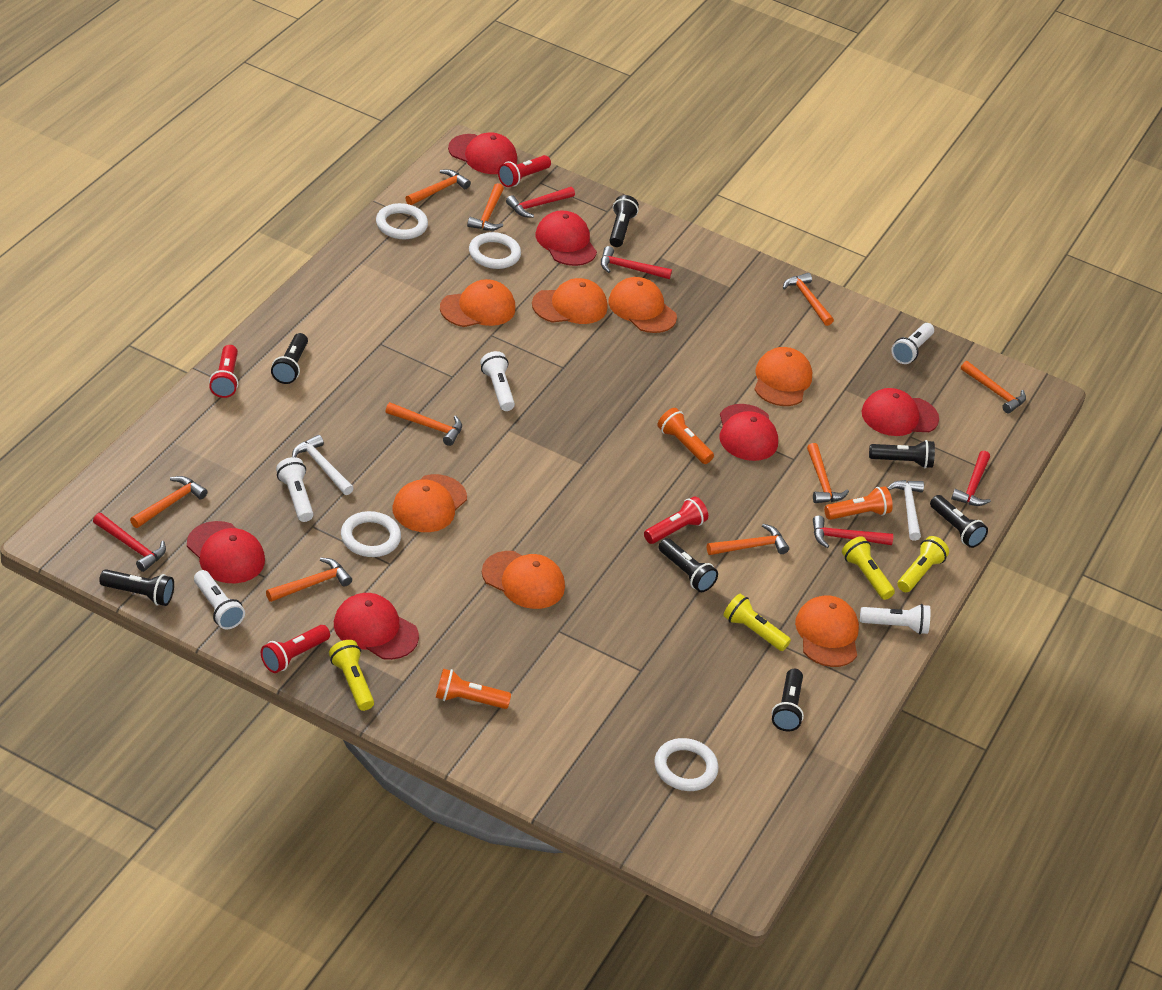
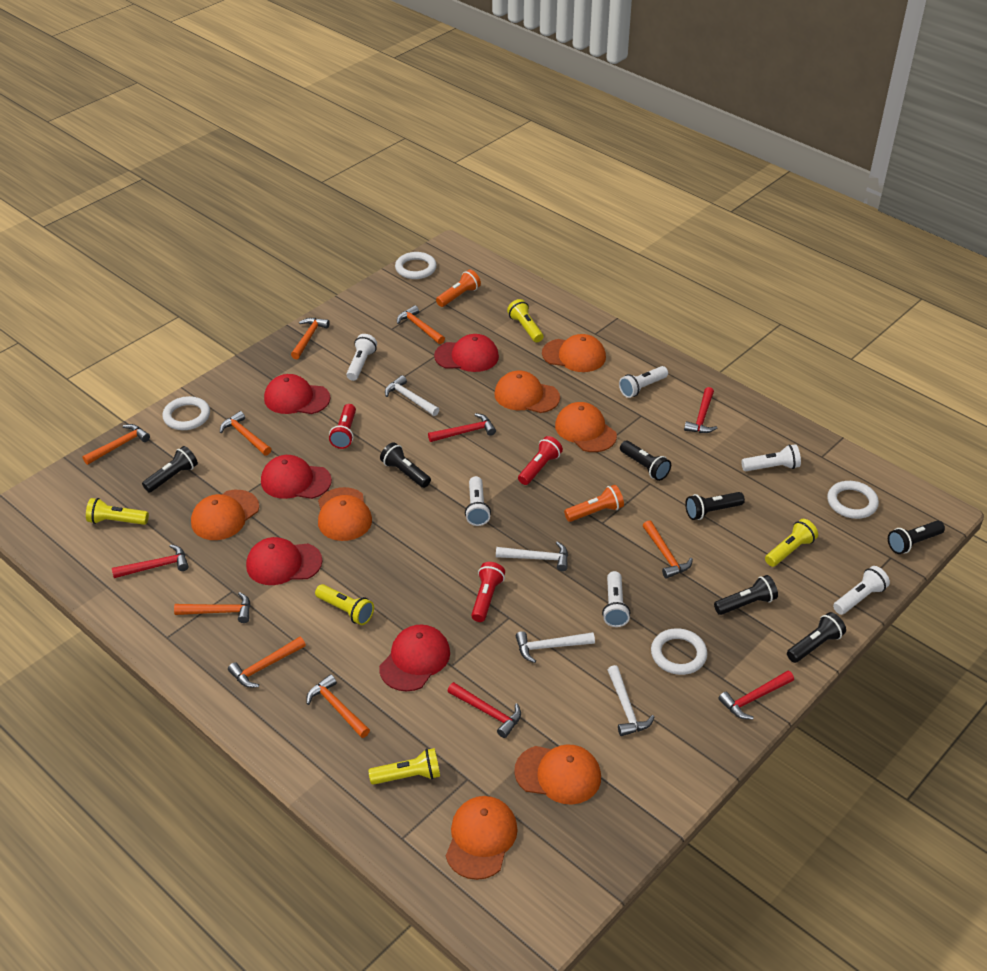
orange flashlight: 3 -> 2
orange hammer: 9 -> 8
red cap: 6 -> 5
red flashlight: 4 -> 3
white flashlight: 5 -> 6
white hammer: 2 -> 4
yellow flashlight: 4 -> 5

